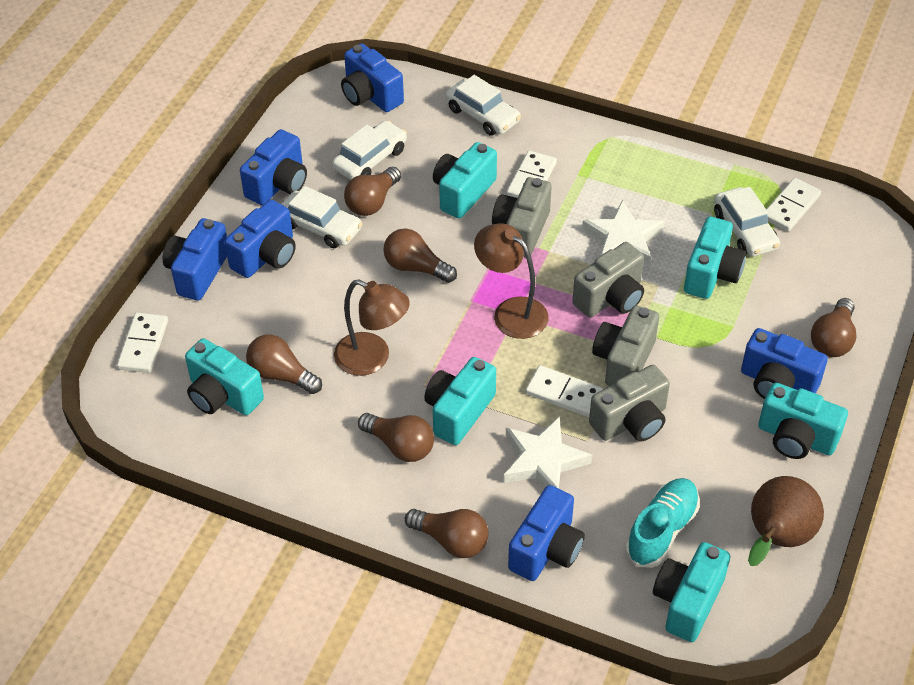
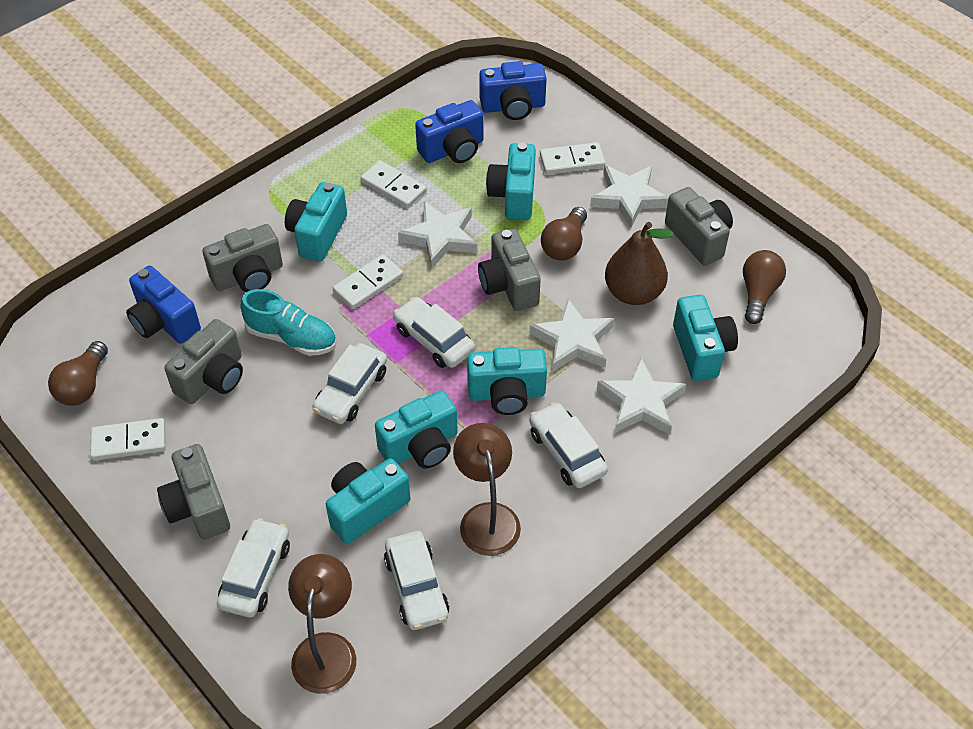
blue camera: 6 -> 3
brown light bulb: 6 -> 3
grey camera: 4 -> 5
white car: 4 -> 5
white star: 2 -> 4

